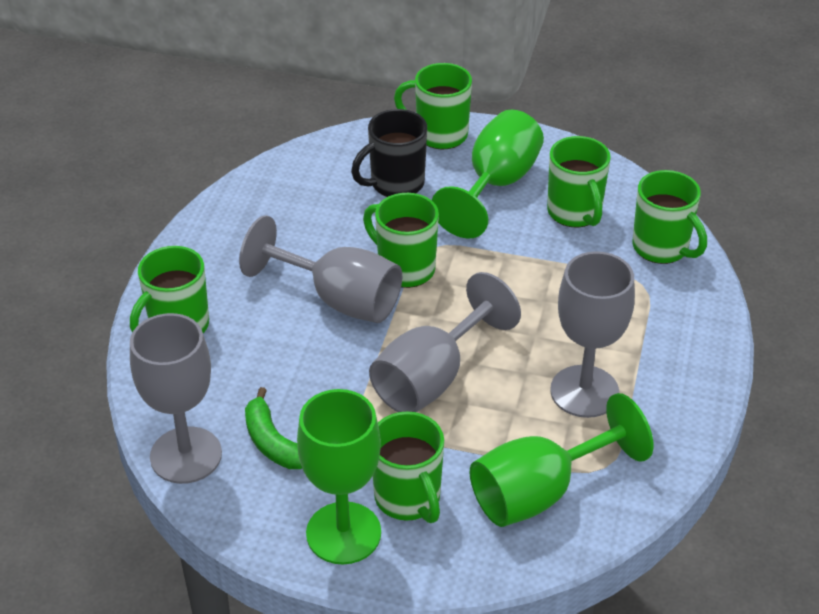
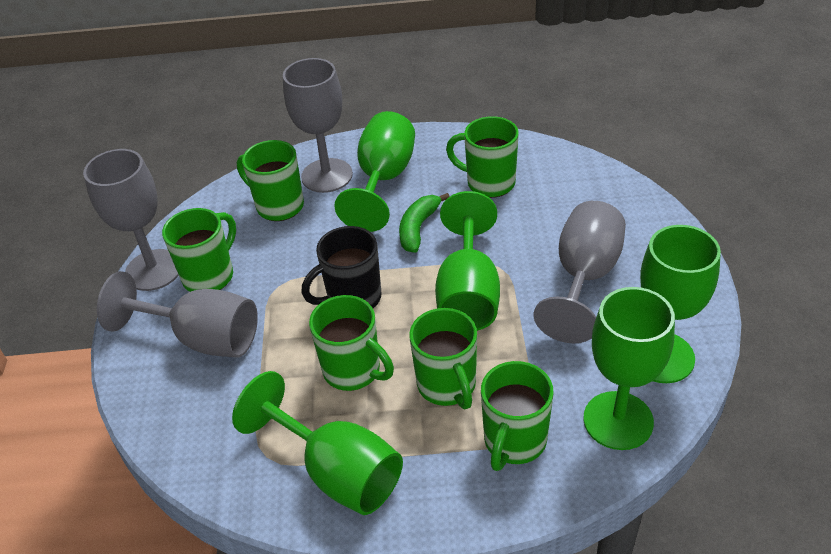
green goblet: 3 -> 5

